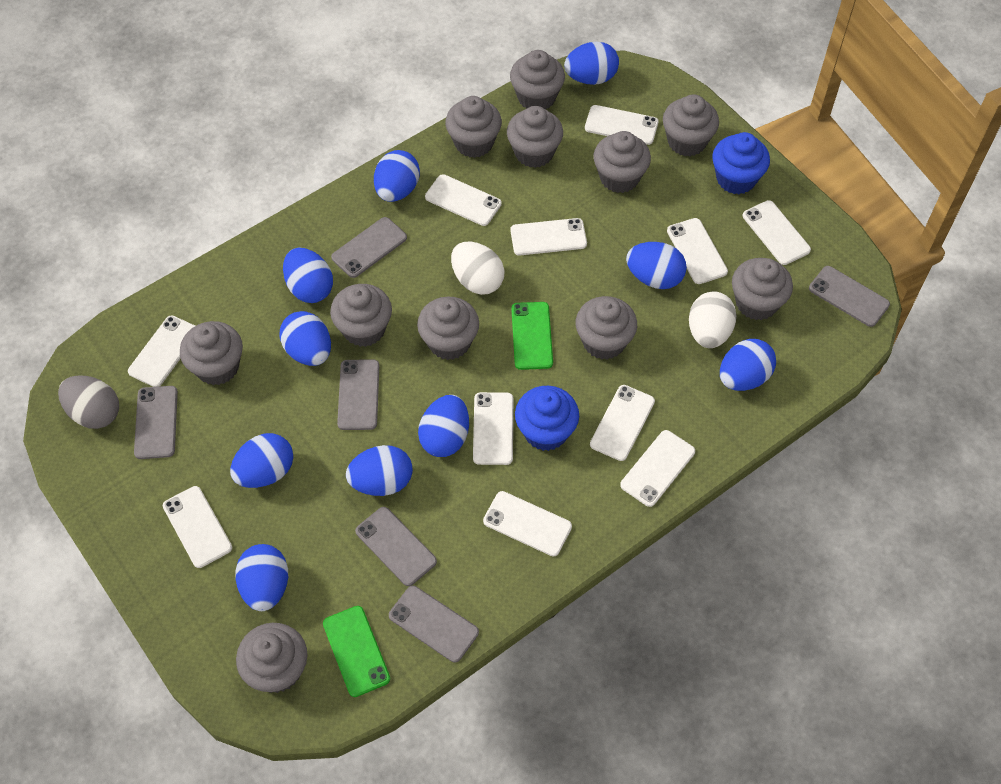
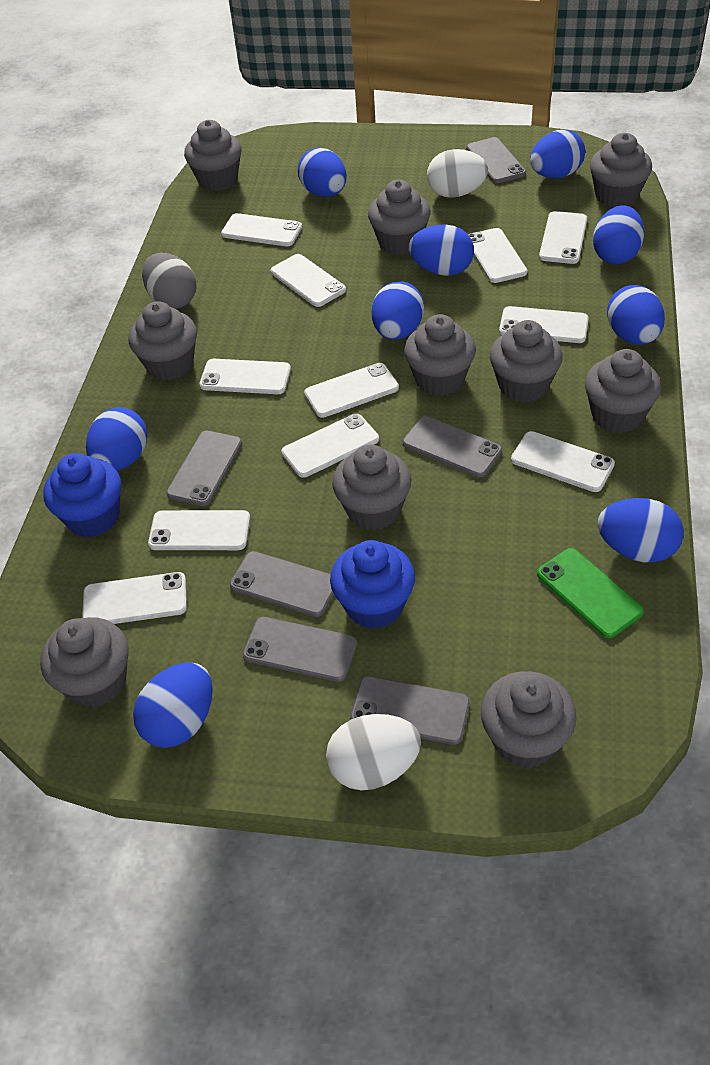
blue egg: 10 -> 9
green phone: 2 -> 1
grey cupcake: 11 -> 10

